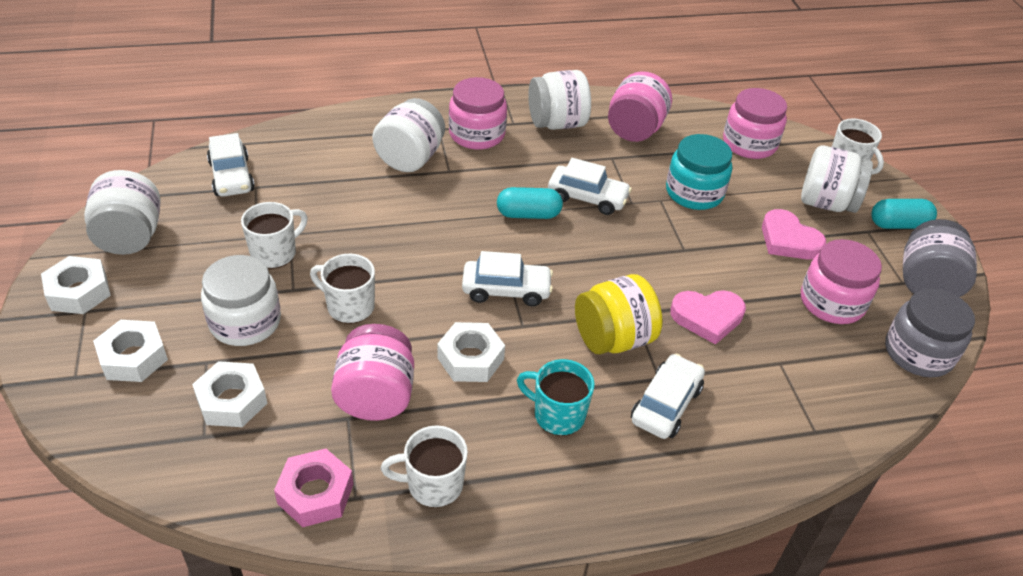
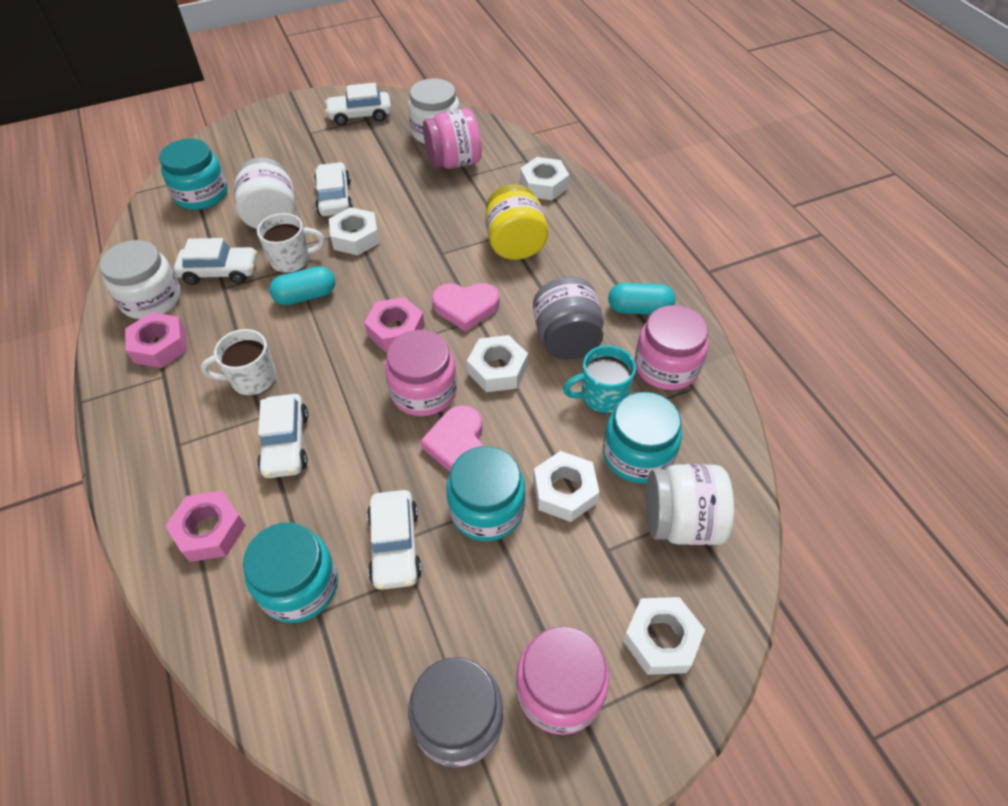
pink jar: 5 -> 4
pink nut: 1 -> 3
turquoise jar: 1 -> 4
white car: 4 -> 5
white jar: 5 -> 4
white mug: 4 -> 2
white nut: 4 -> 5

